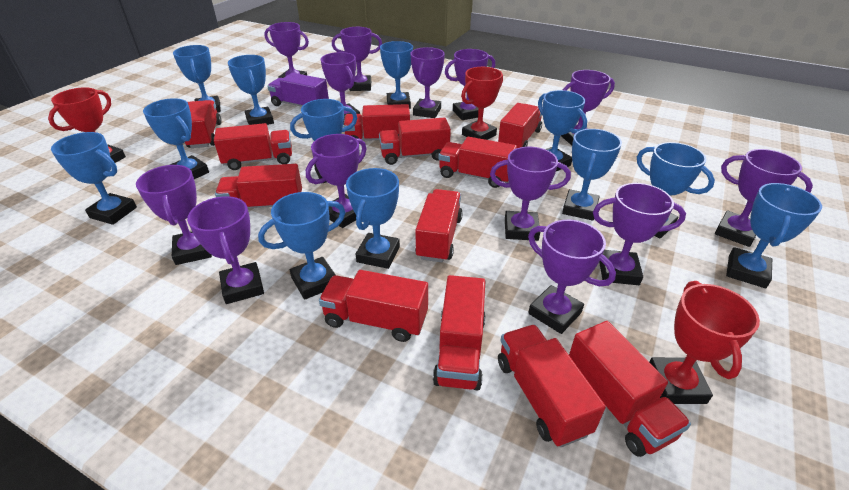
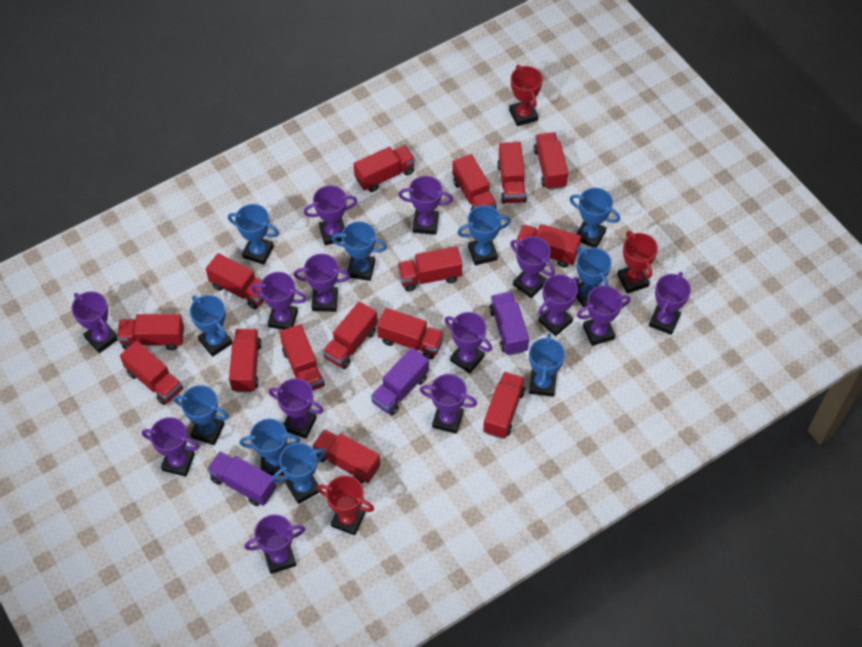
blue trophy: 12 -> 10
purple trophy: 13 -> 14
purple truck: 1 -> 3
red truck: 12 -> 15

